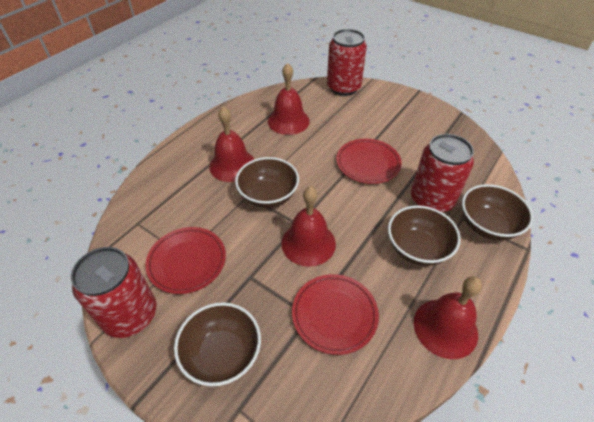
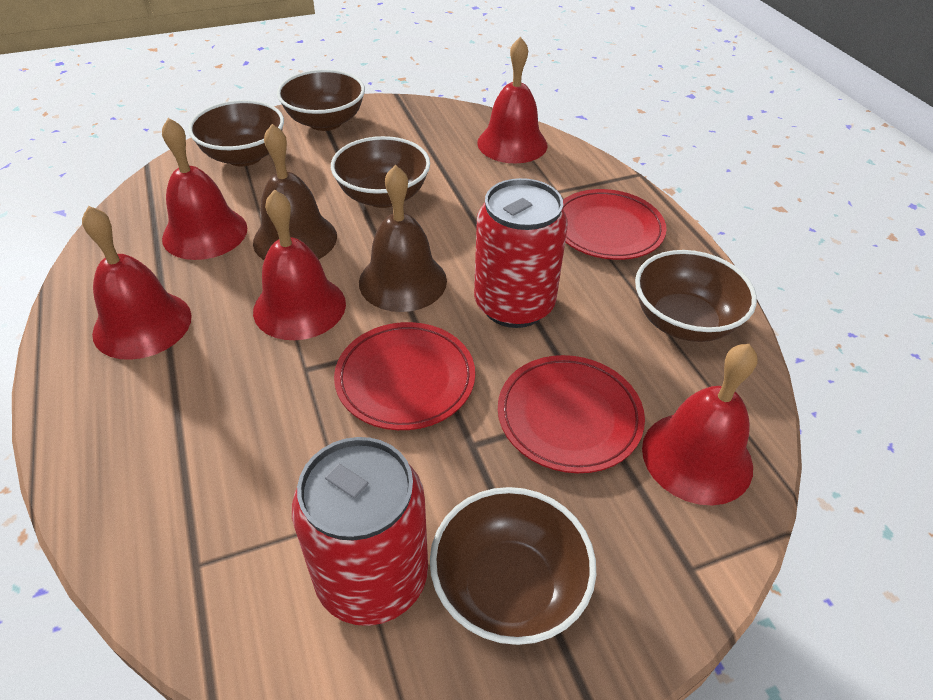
brown bell: 0 -> 2
brown bowl: 4 -> 5
red bell: 4 -> 5
red can: 3 -> 2

